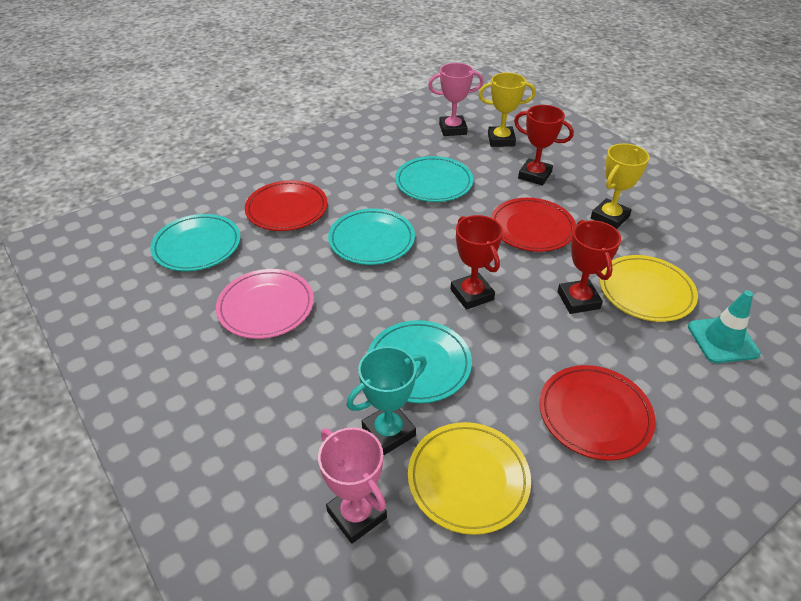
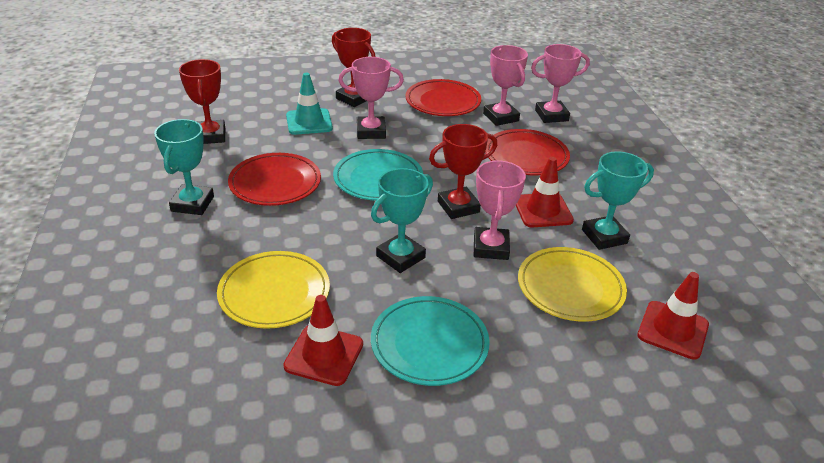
pink plate: 1 -> 0
pink trophy: 2 -> 4
red traffic cone: 0 -> 3
turquoise plate: 4 -> 2
turquoise trophy: 1 -> 3
yellow trophy: 2 -> 0

